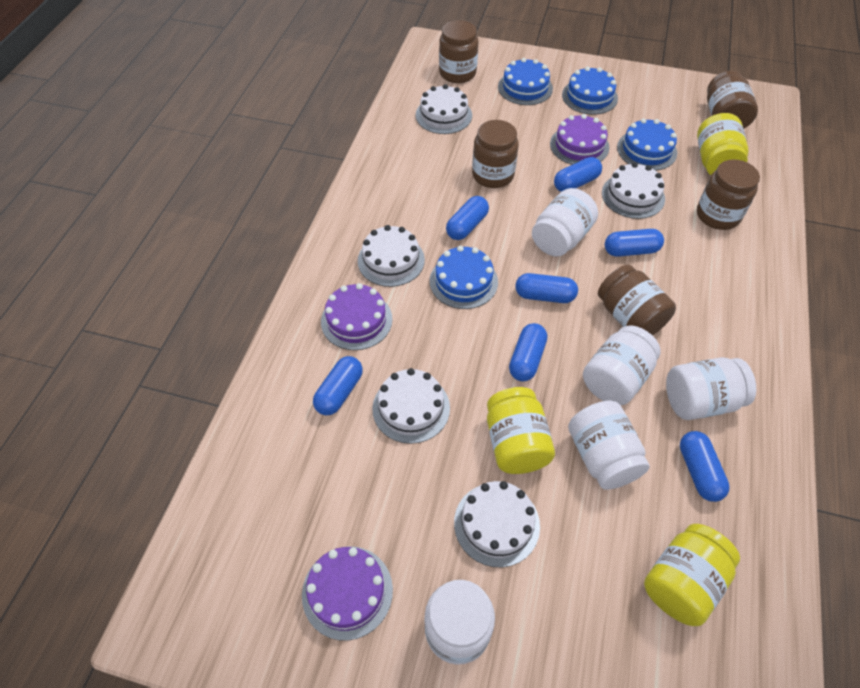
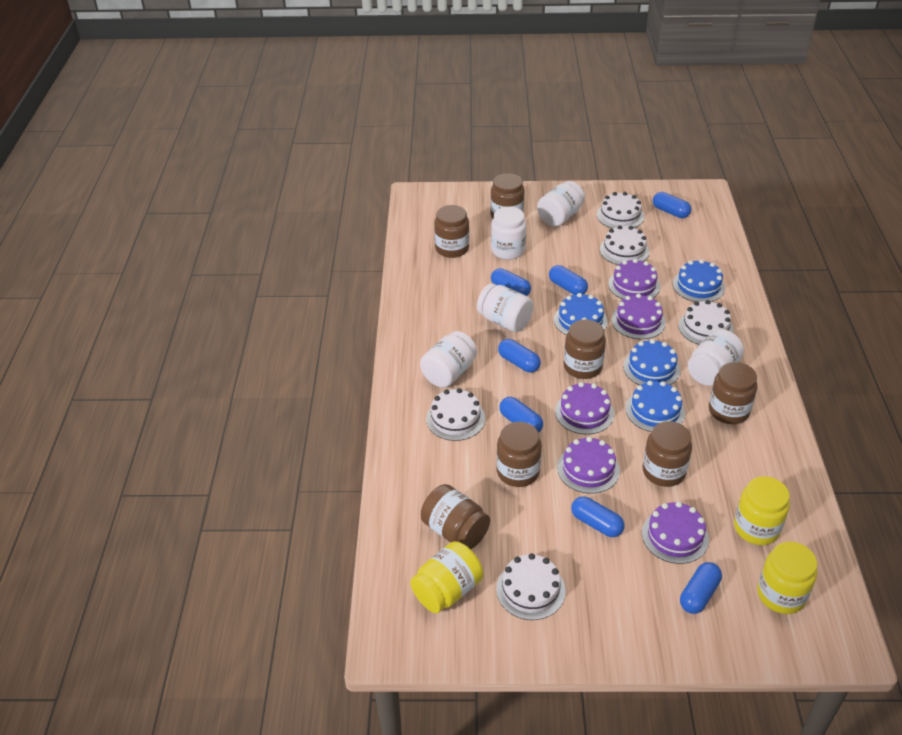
brown jar: 5 -> 7
purple cake: 3 -> 5

